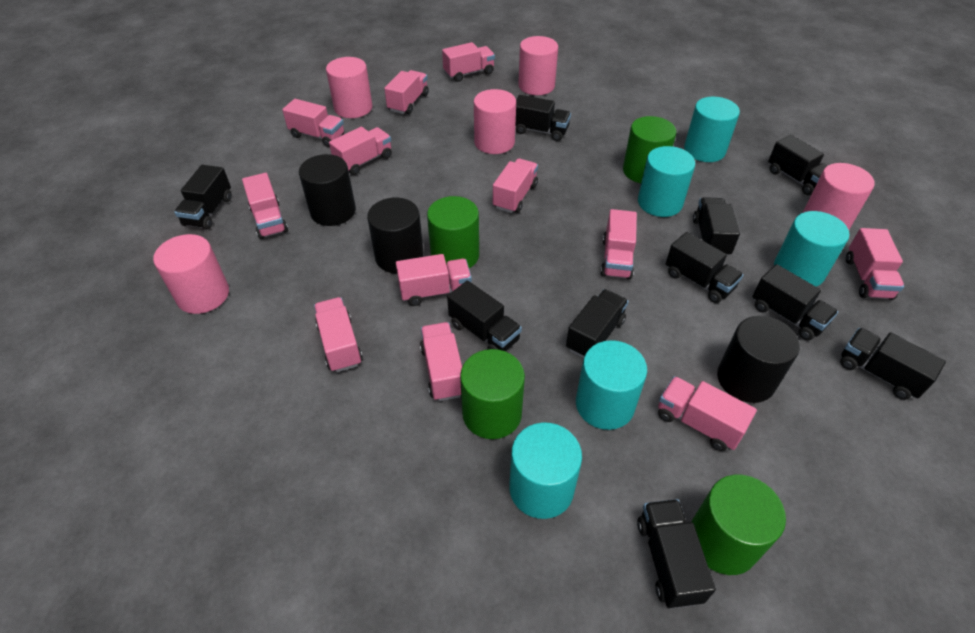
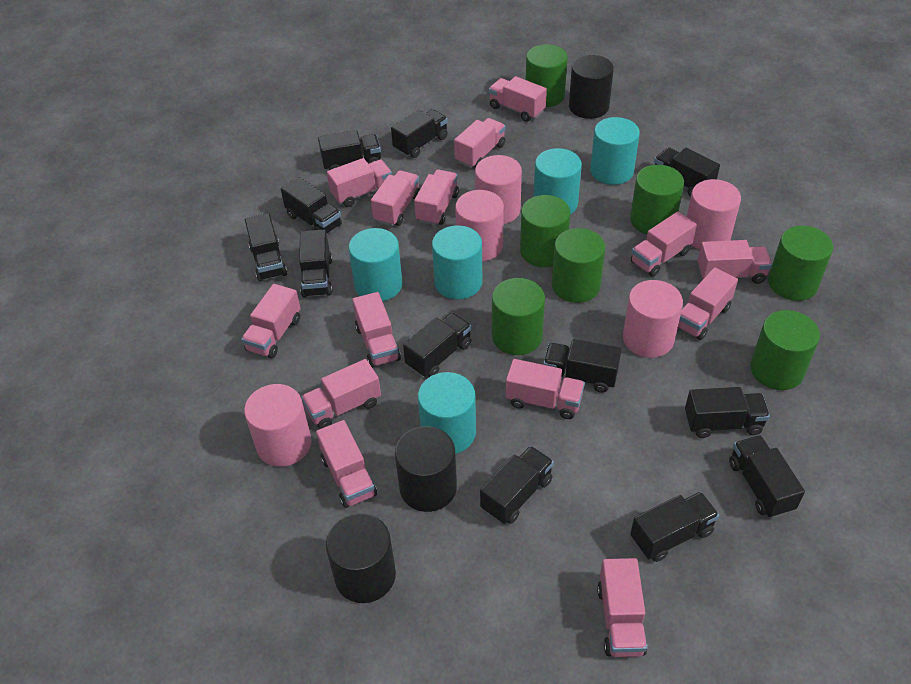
black truck: 10 -> 12
green cylinder: 4 -> 7
pink truck: 12 -> 14

